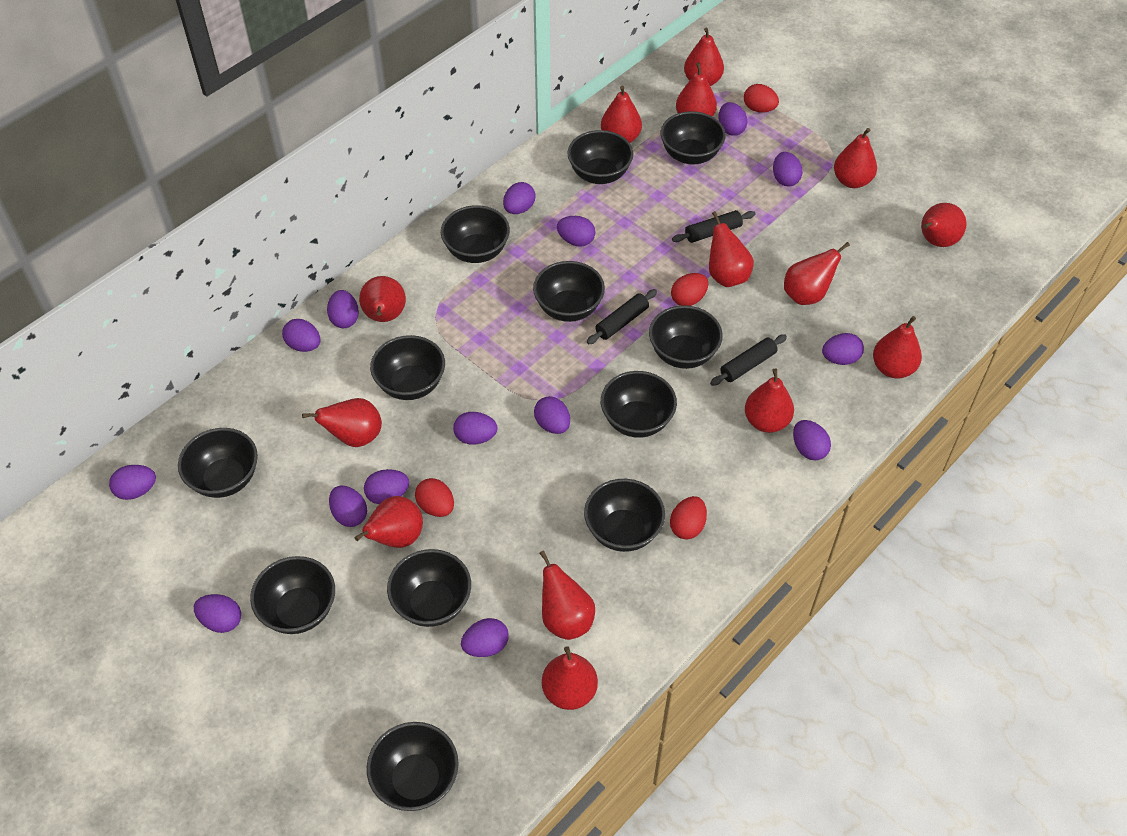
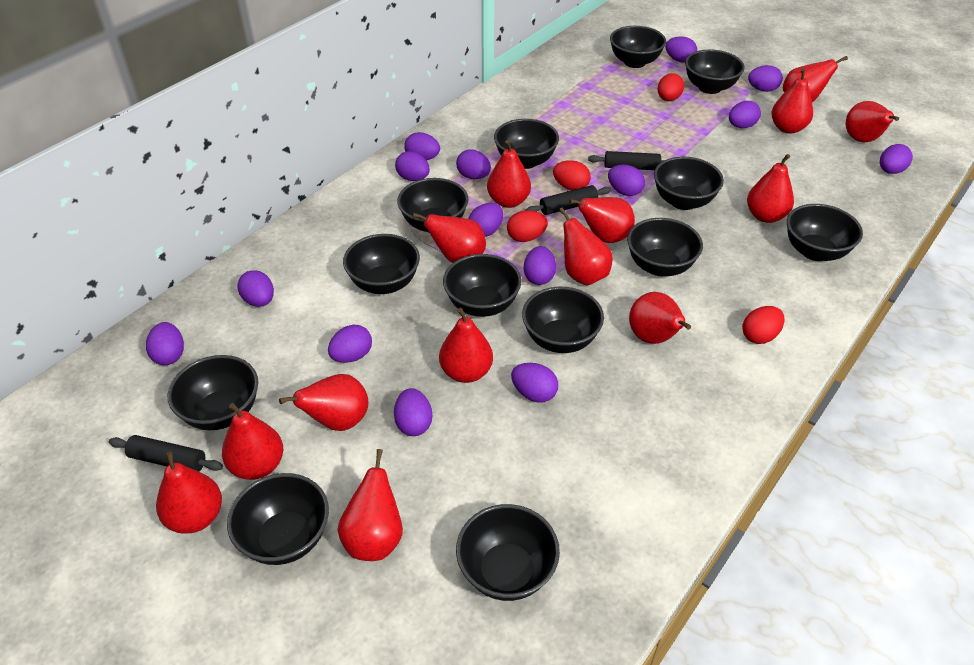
black bowl: 12 -> 13

